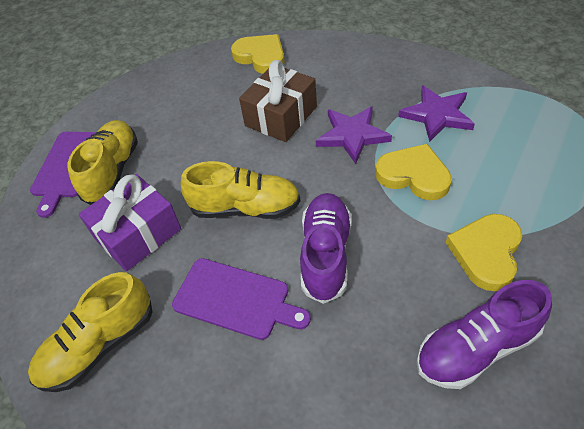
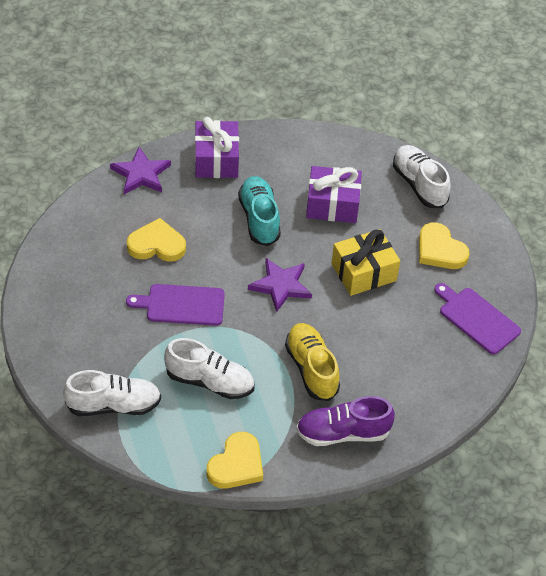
brown gift: 1 -> 0
purple gift: 1 -> 2
purple shoe: 2 -> 1
turquoise shoe: 0 -> 1
white shoe: 0 -> 3
yellow gift: 0 -> 1
yellow shoe: 3 -> 1

